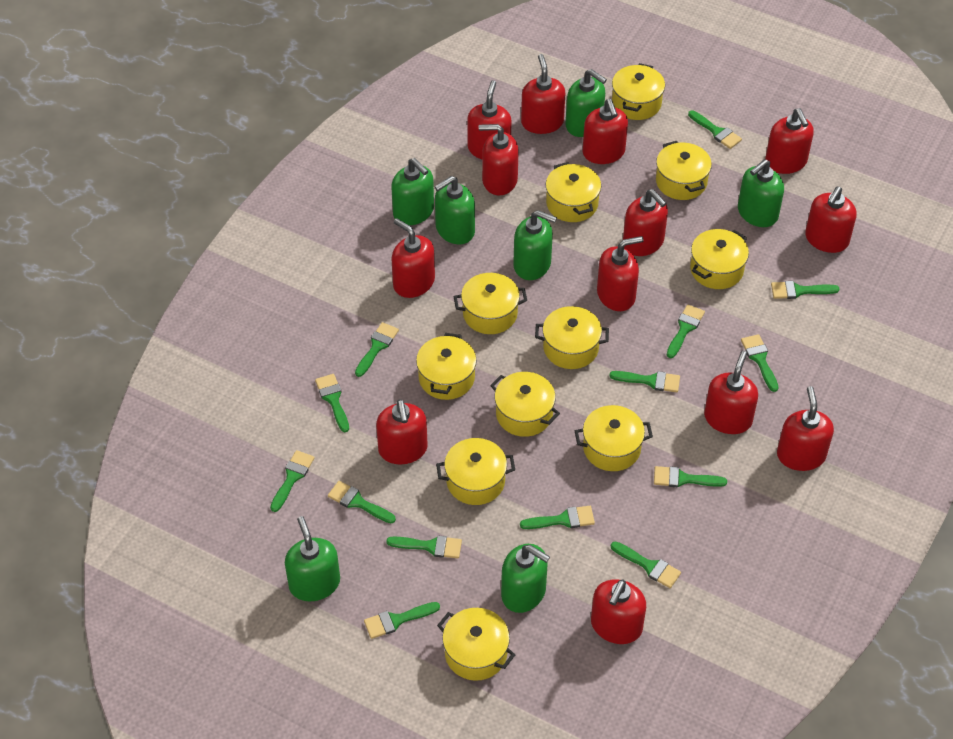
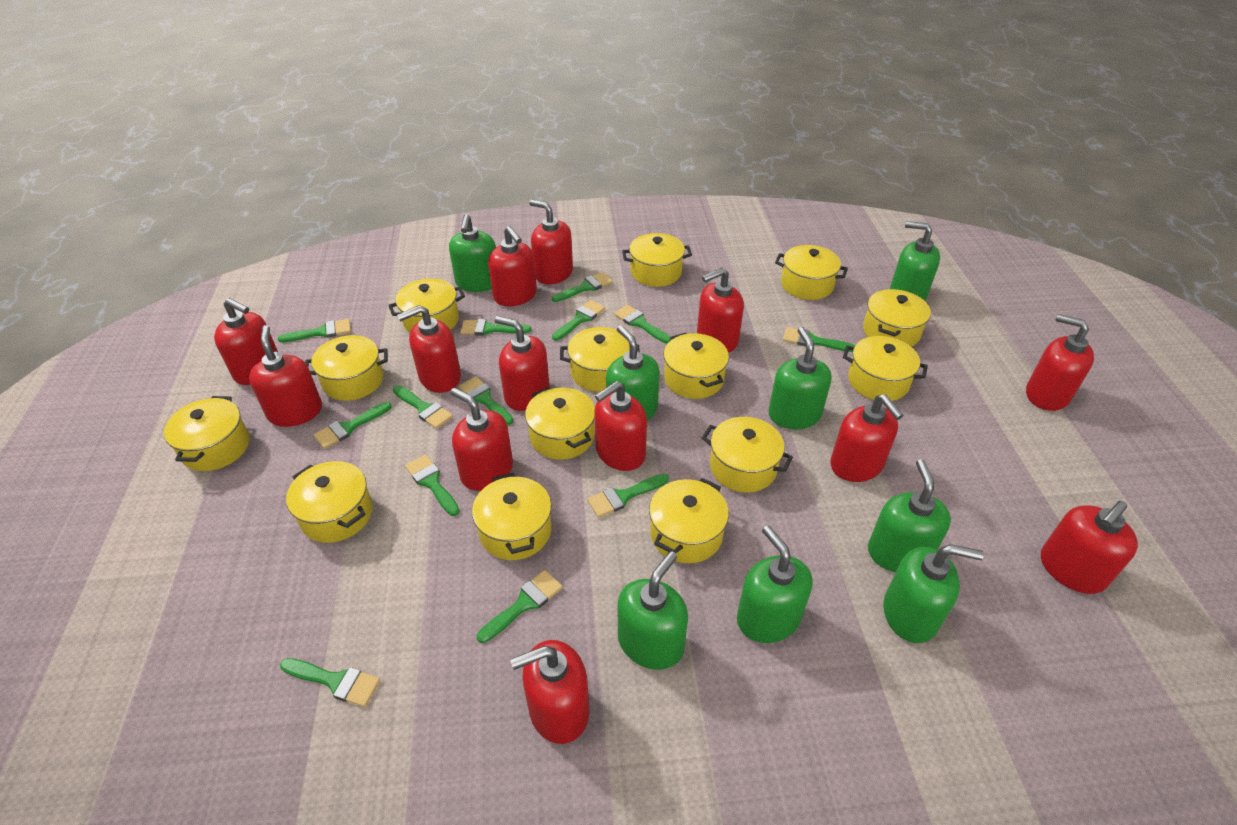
green brush: 14 -> 13
green soap dispenser: 7 -> 8
yellow pot: 11 -> 14

